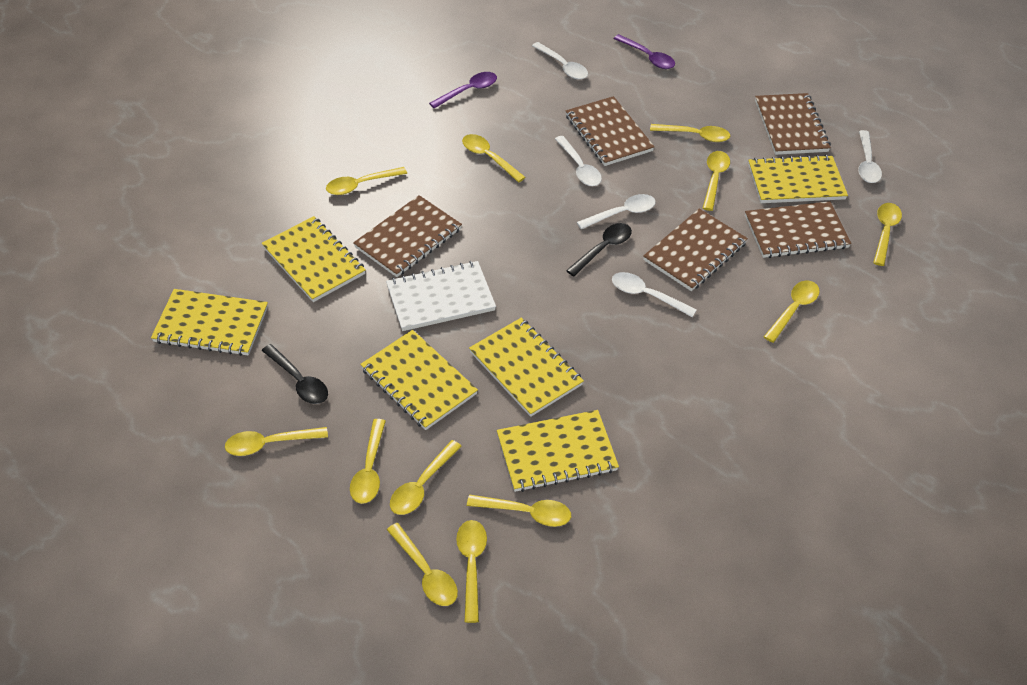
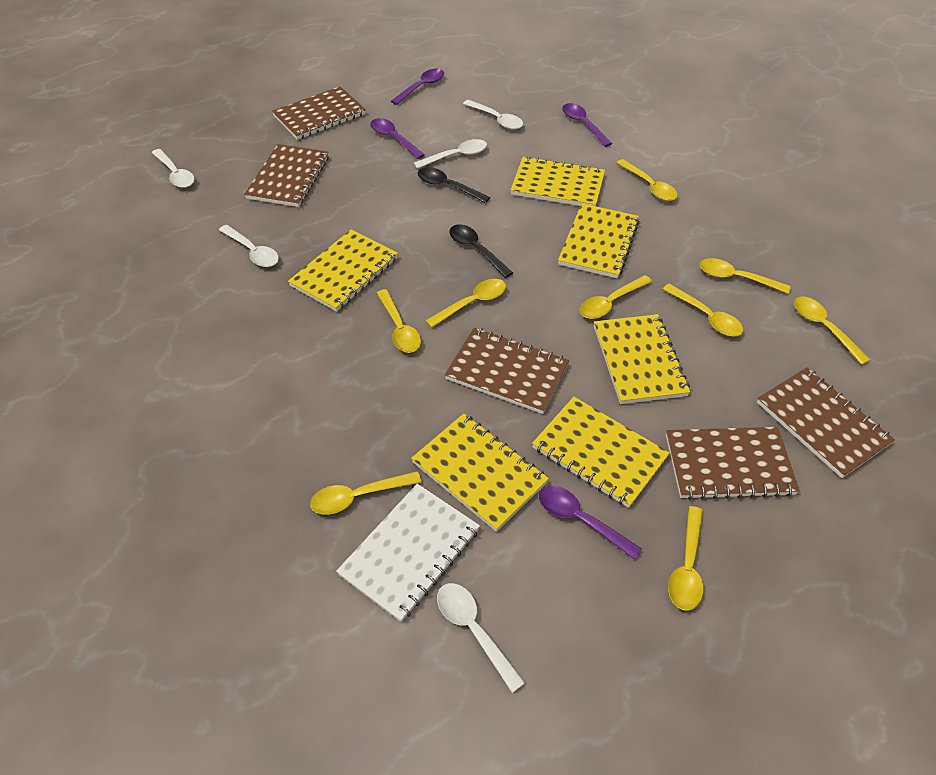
purple spoon: 2 -> 4
yellow spoon: 12 -> 9

